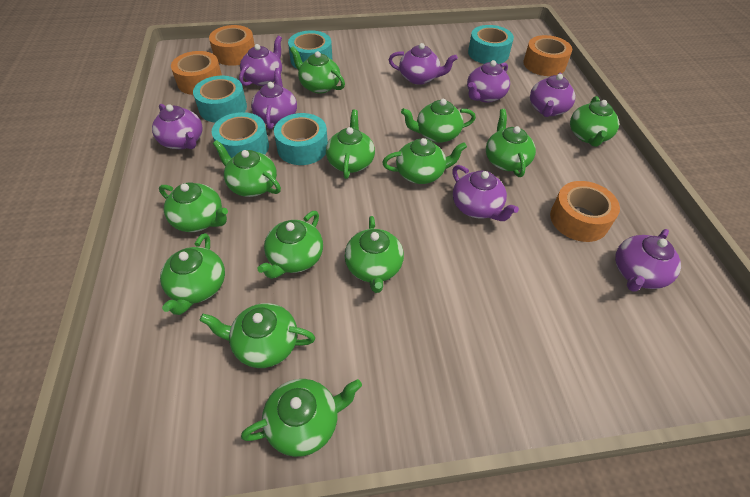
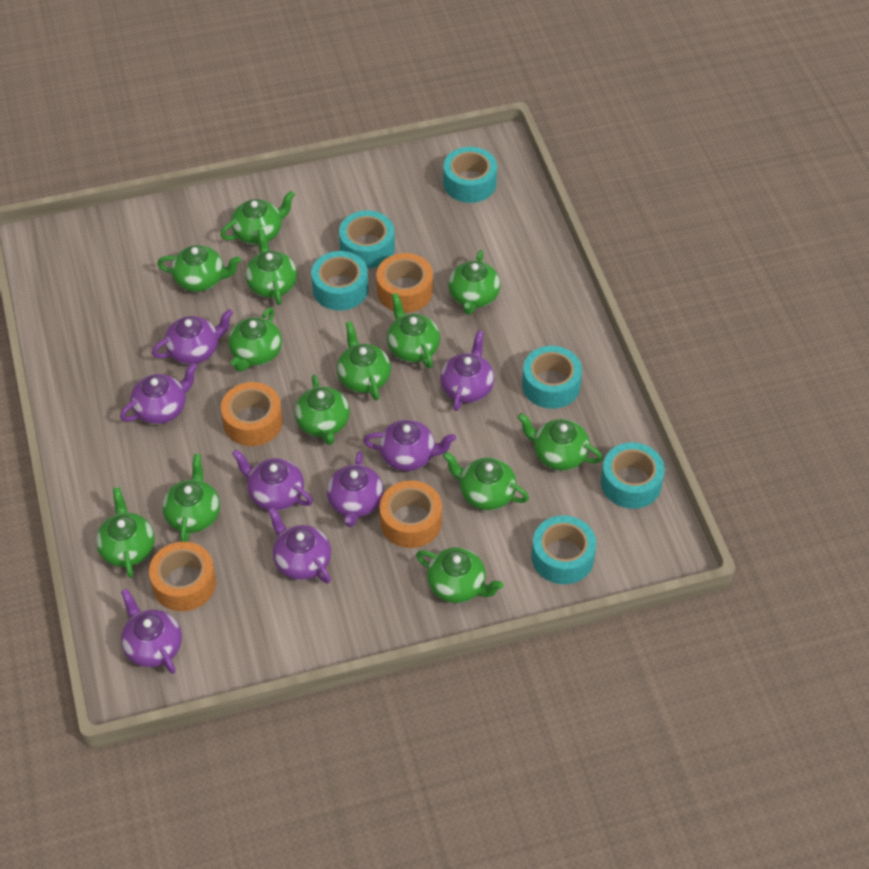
turquoise tape: 5 -> 6

